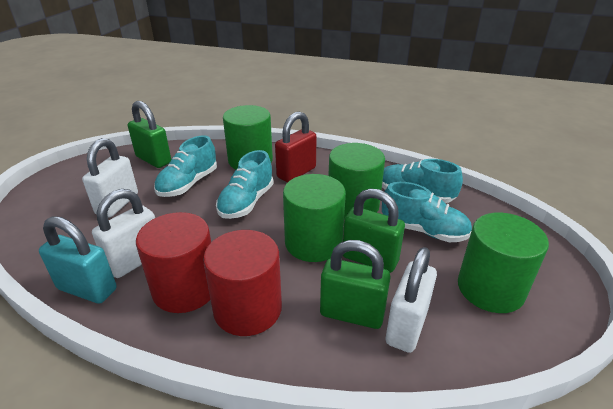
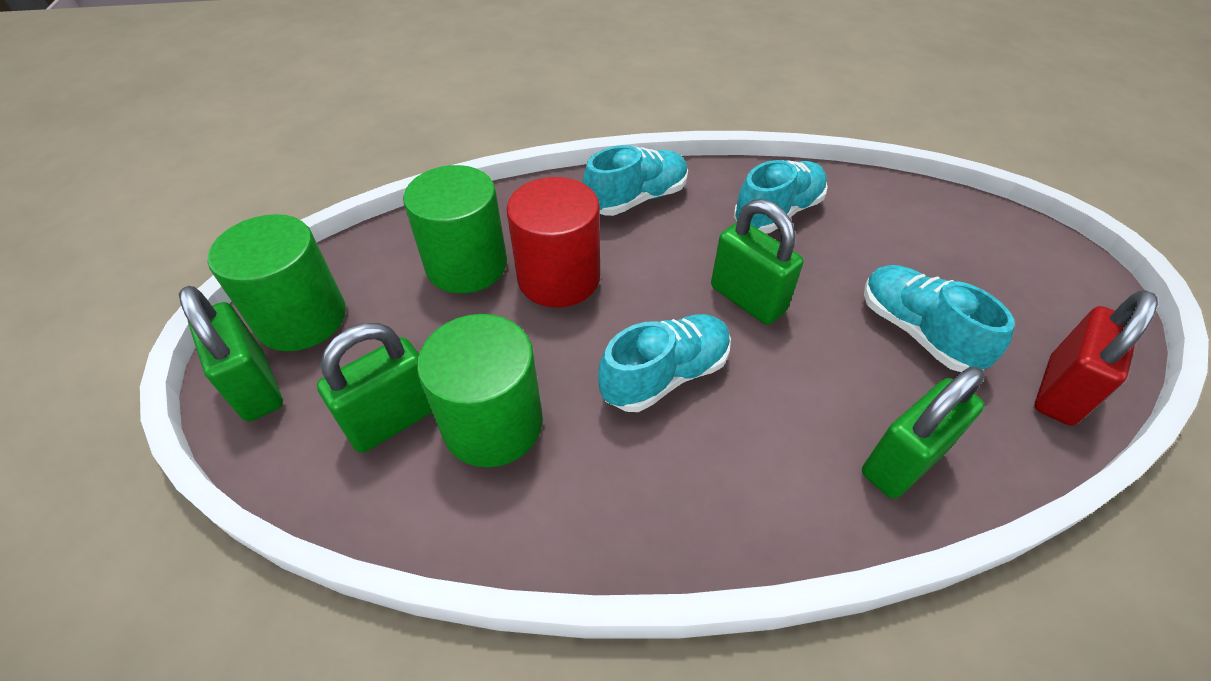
green cylinder: 4 -> 3
green padlock: 3 -> 4
red cylinder: 2 -> 1
turquoise padlock: 1 -> 0
white padlock: 3 -> 0

